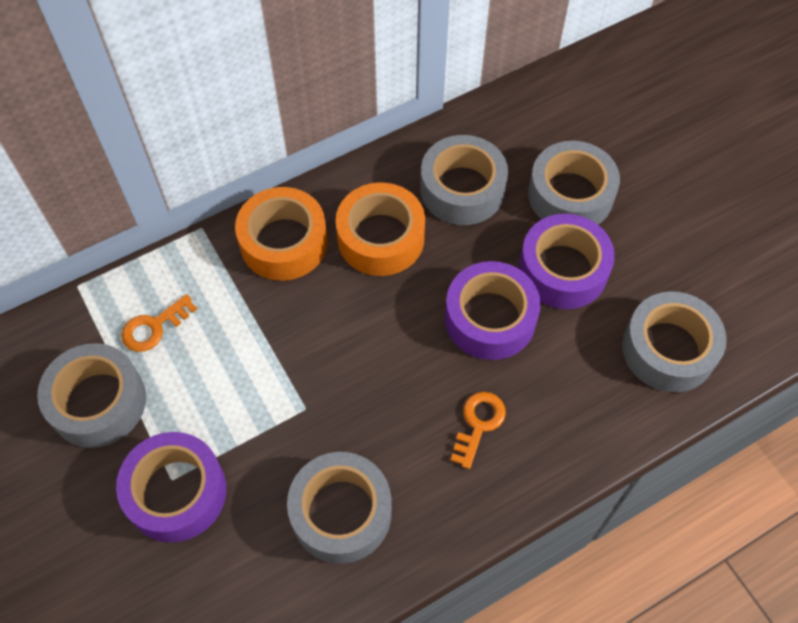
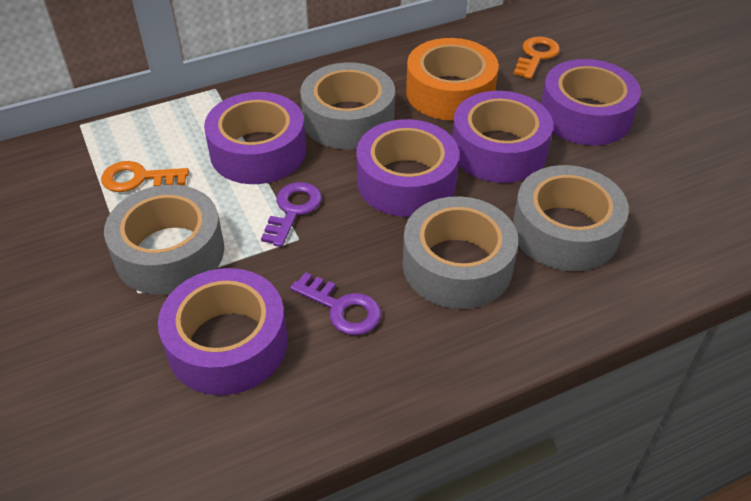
grey tape: 5 -> 4
orange tape: 2 -> 1
purple key: 0 -> 2
purple tape: 3 -> 5

